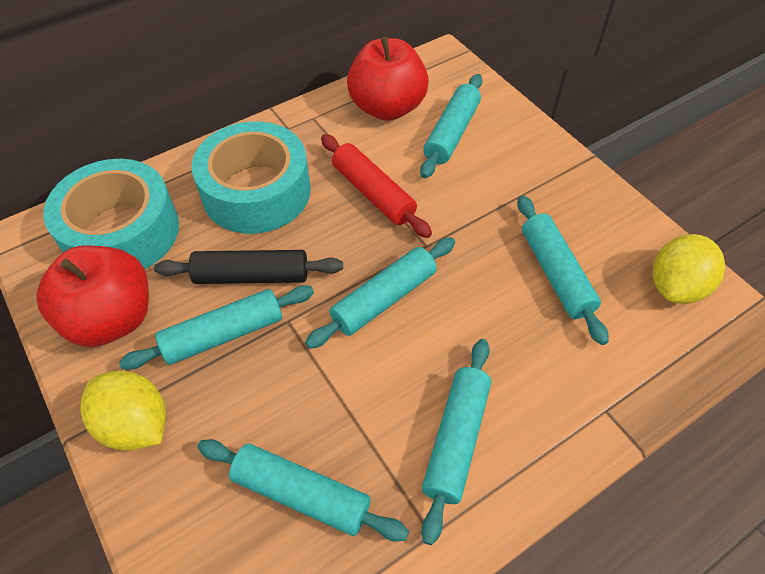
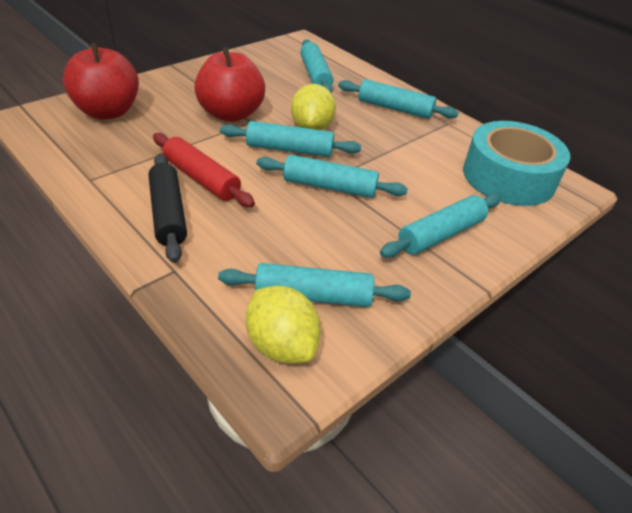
turquoise tape: 2 -> 1

